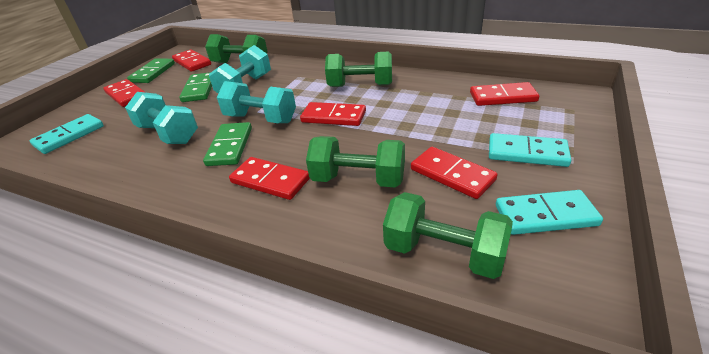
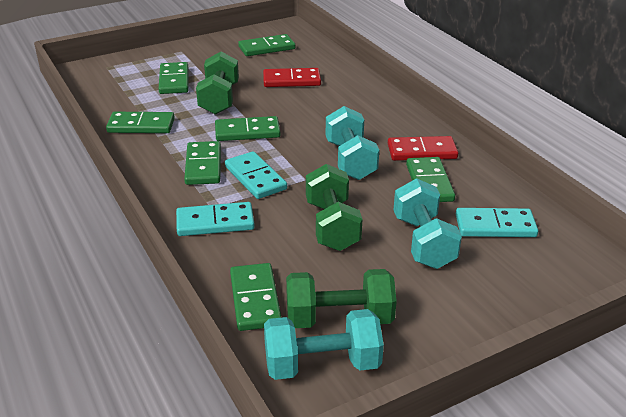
green domino: 3 -> 7
green dumbbell: 4 -> 3
red domino: 6 -> 2

